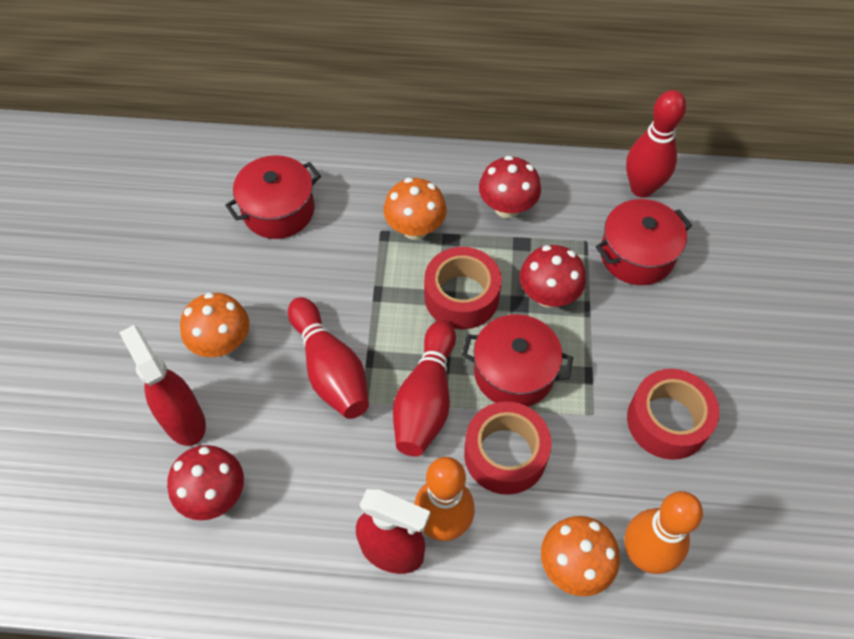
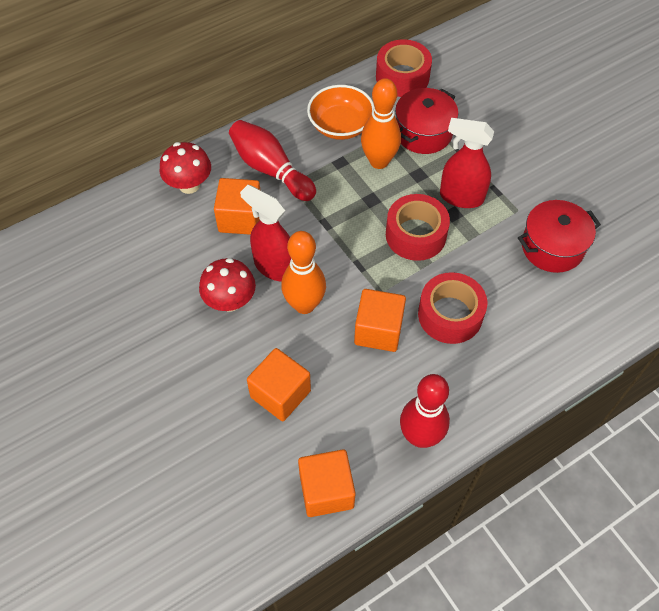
orange bowl: 0 -> 1
orange cube: 0 -> 4
orange mushroom: 3 -> 0
red bowling pin: 3 -> 2
red mushroom: 3 -> 2
red pot: 3 -> 2

